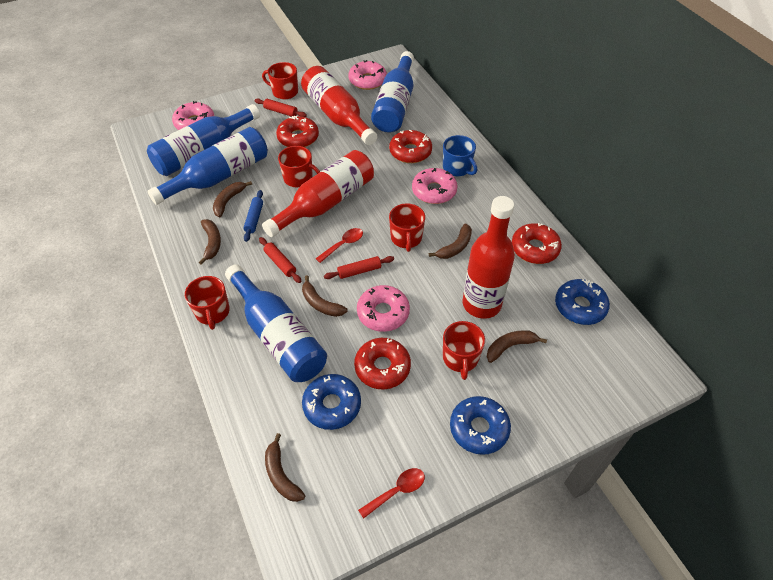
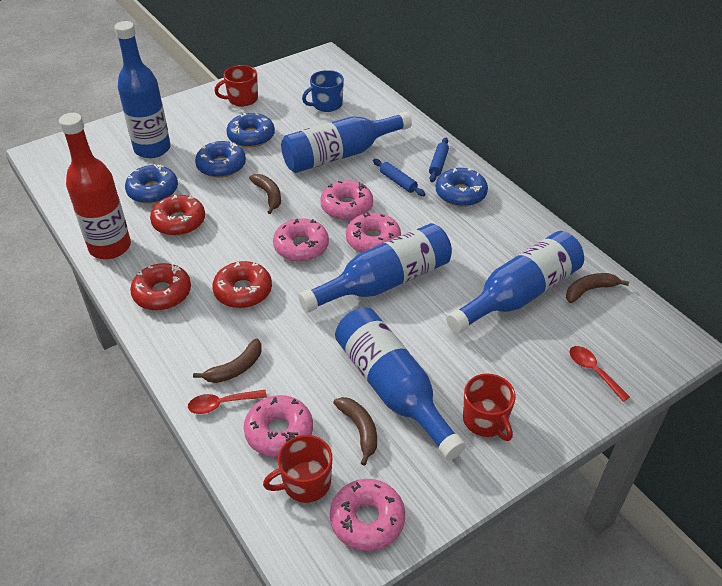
blue bottle: 4 -> 5
blue donut: 3 -> 4
blue rolling pin: 1 -> 2
brown banana: 6 -> 4
pink donut: 4 -> 5
red bottle: 3 -> 1
red donut: 4 -> 3
red mug: 5 -> 3
red rolling pin: 3 -> 0

